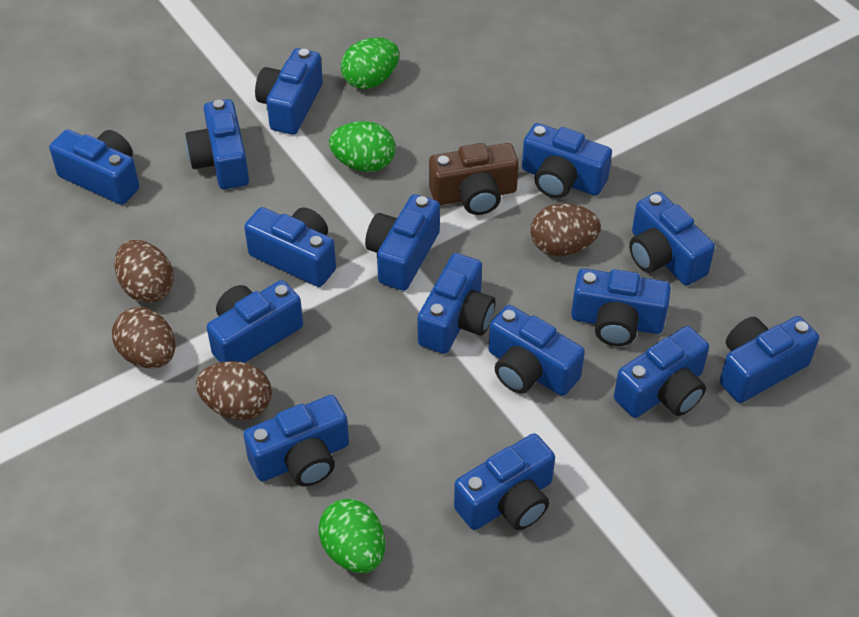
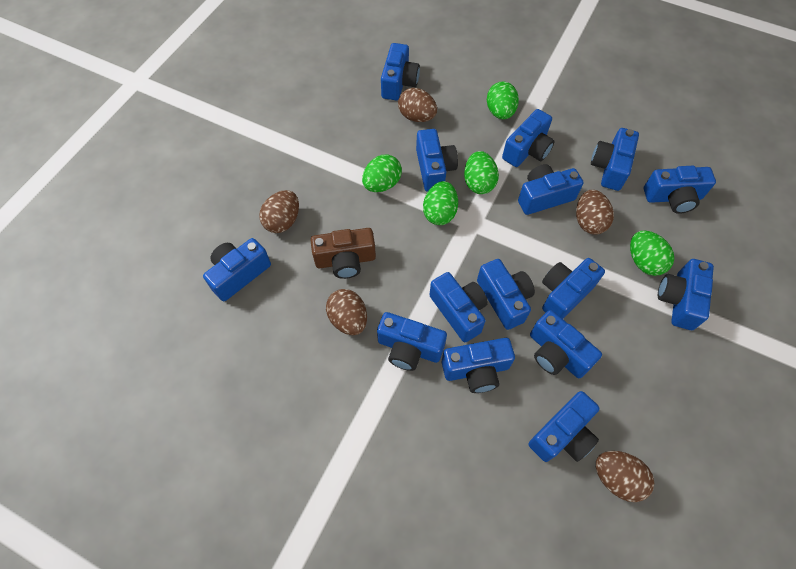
brown egg: 4 -> 5
green egg: 3 -> 5

